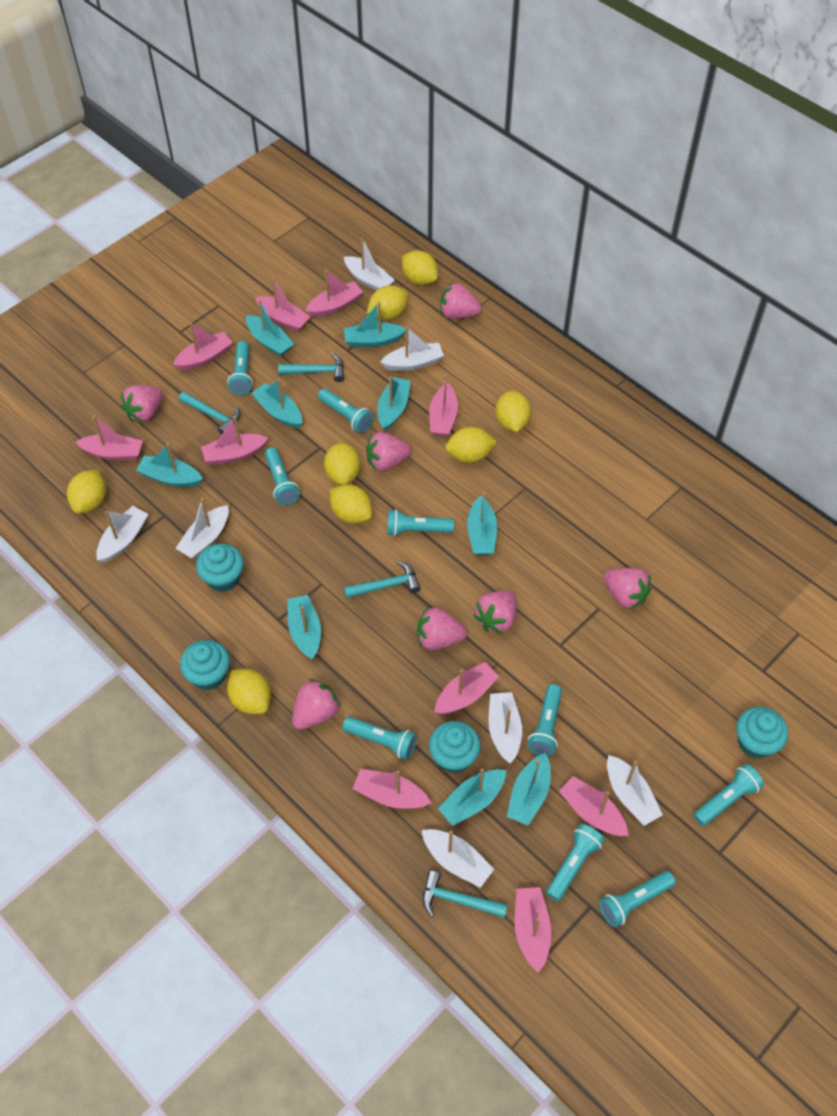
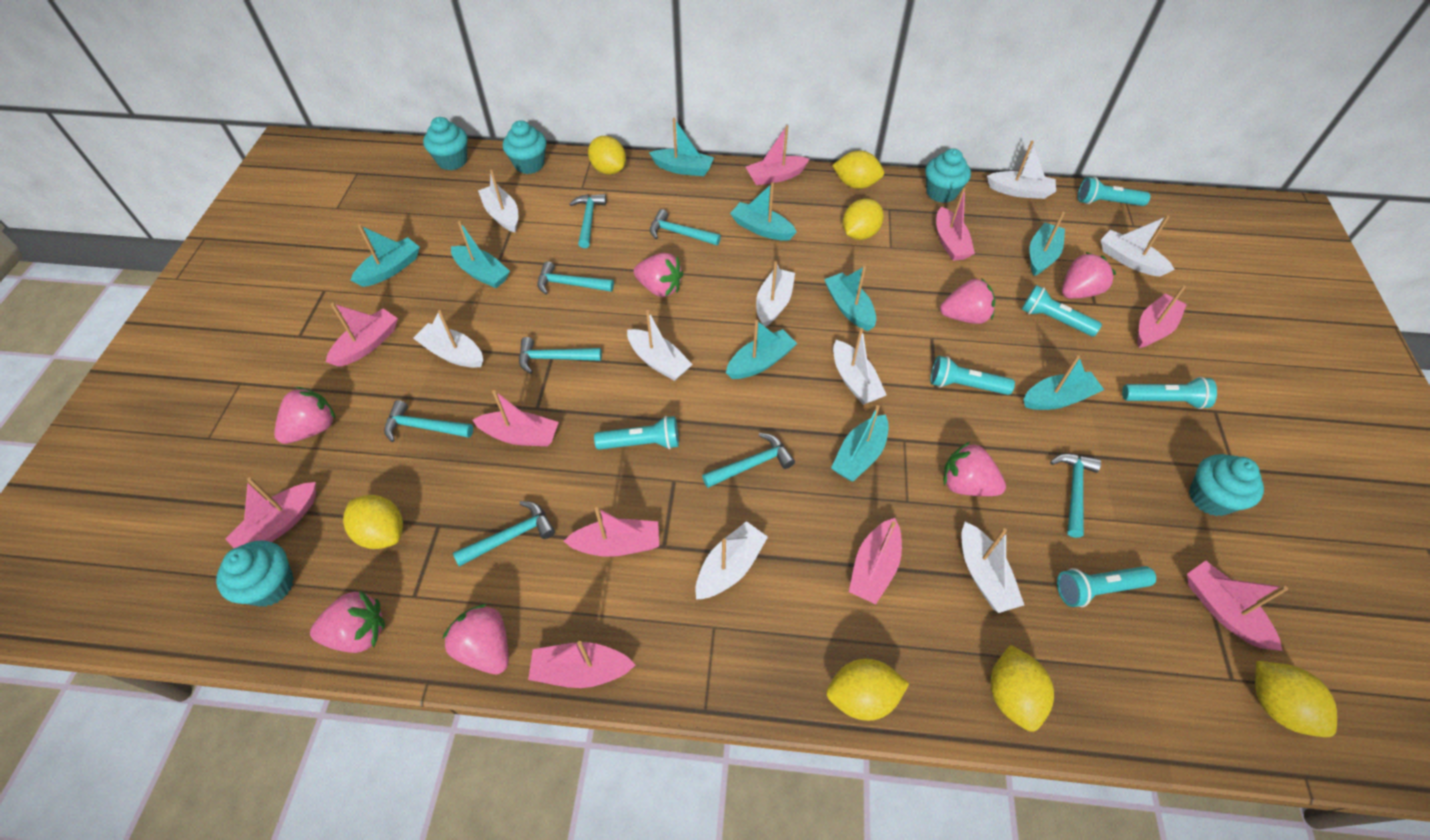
turquoise cupcake: 4 -> 5
turquoise flashlight: 9 -> 6
turquoise hammer: 4 -> 8
white boat: 7 -> 9
yellow lemon: 8 -> 7

